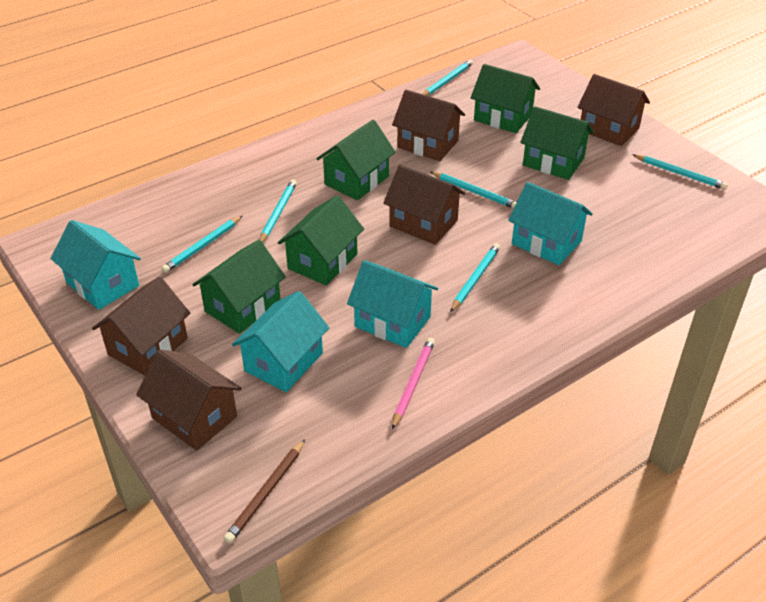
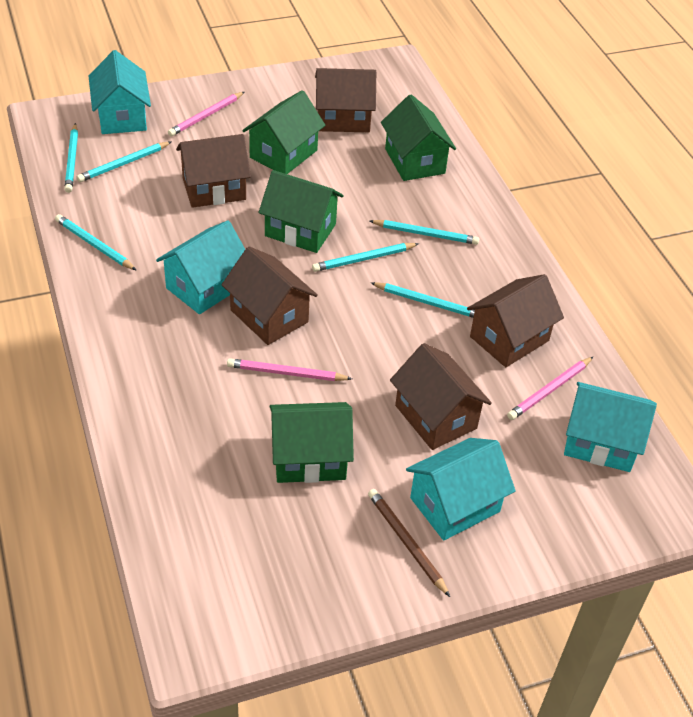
green house: 5 -> 4
pink pencil: 1 -> 3

